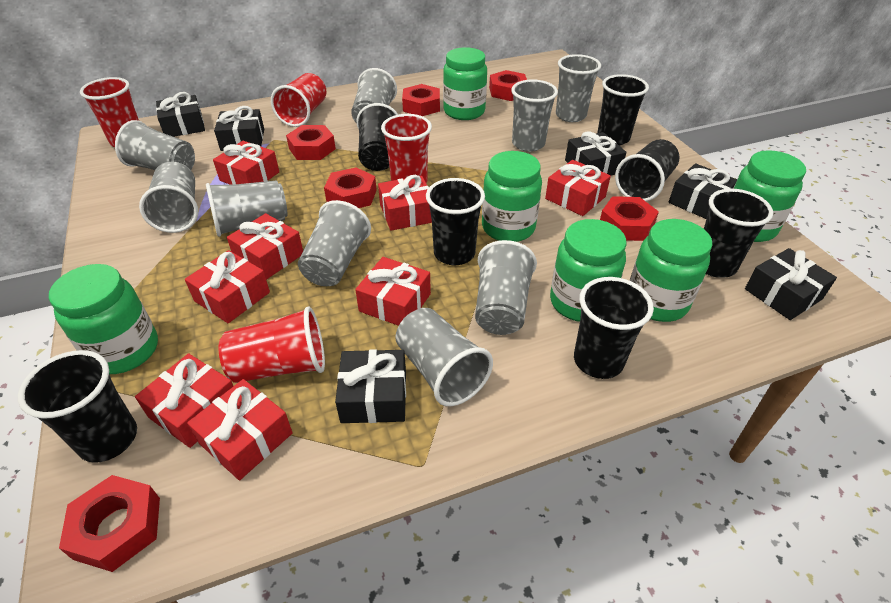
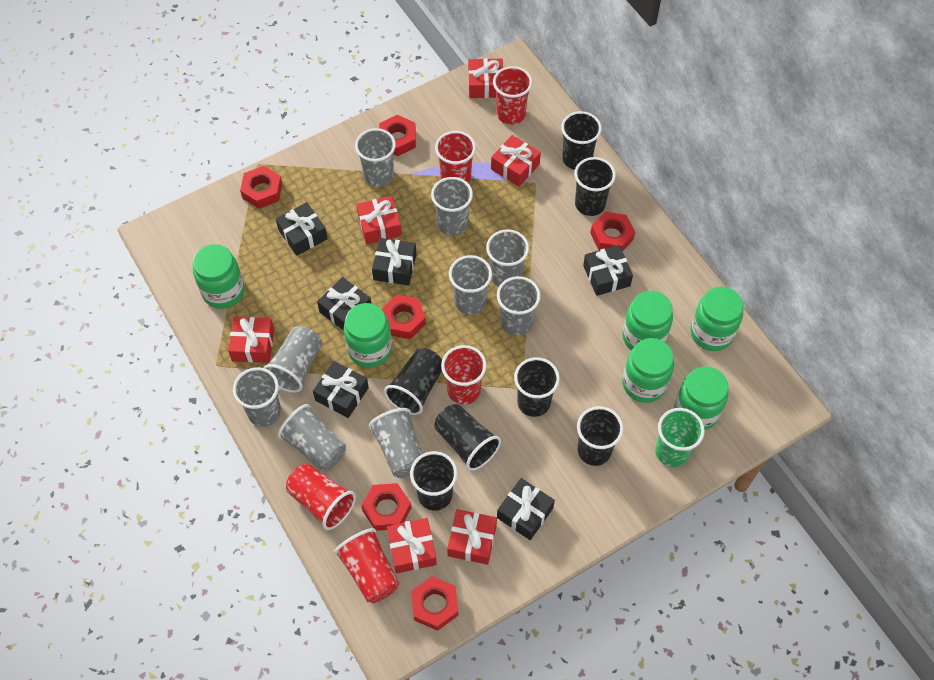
green cup: 0 -> 1
red cup: 4 -> 5
red gift: 8 -> 6

